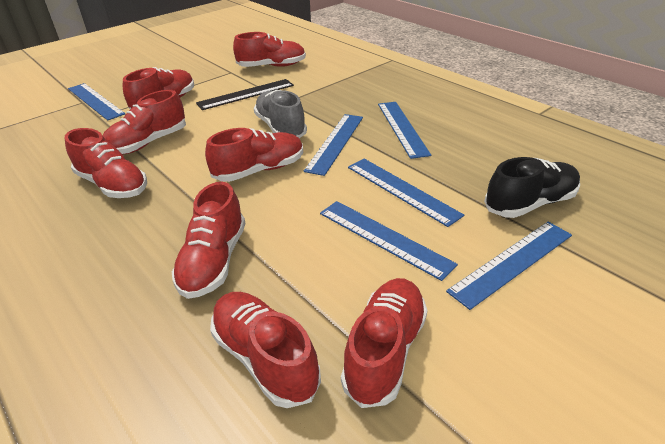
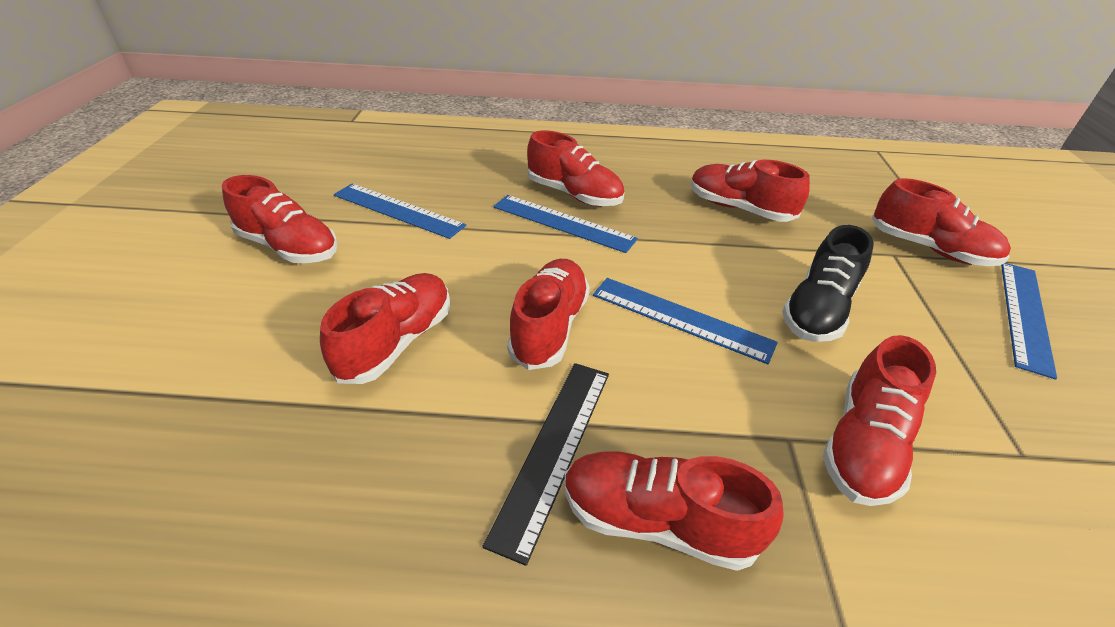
blue ruler: 6 -> 4
grey shoe: 1 -> 0

